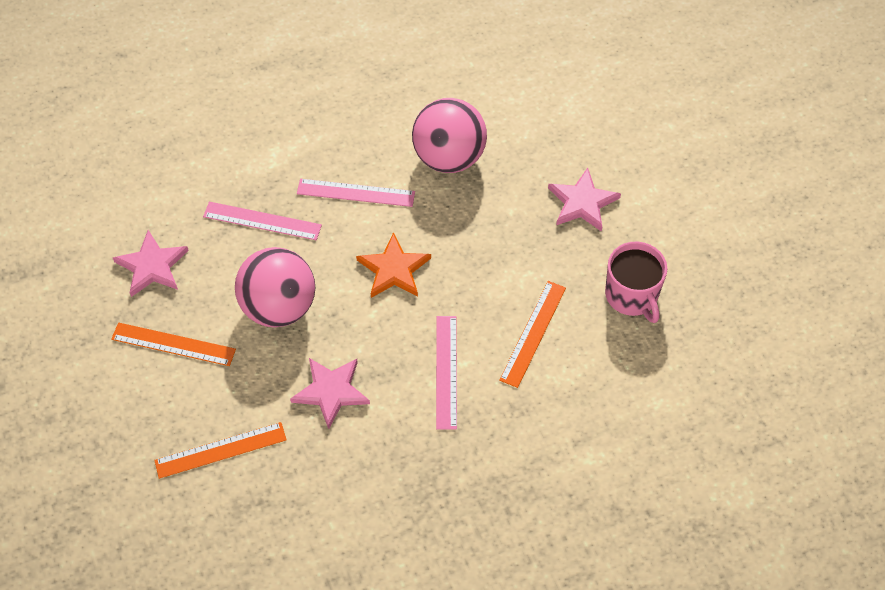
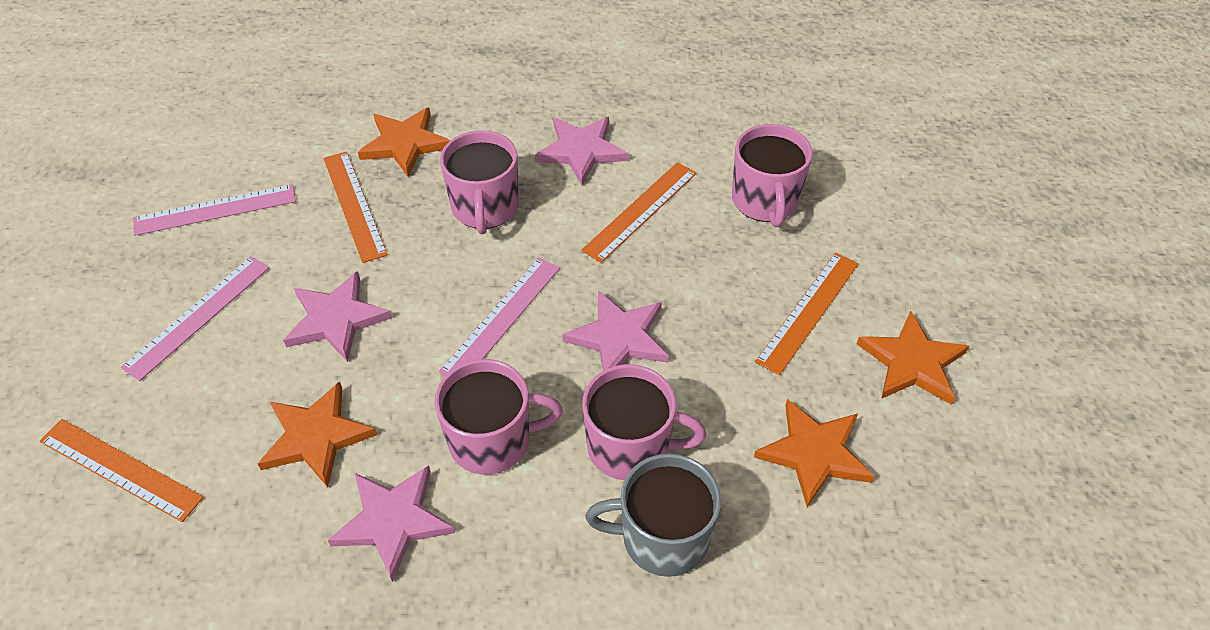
grey mug: 0 -> 1
orange ruler: 3 -> 4
orange star: 1 -> 4
pink ball: 2 -> 0
pink mug: 1 -> 4
pink star: 3 -> 4

